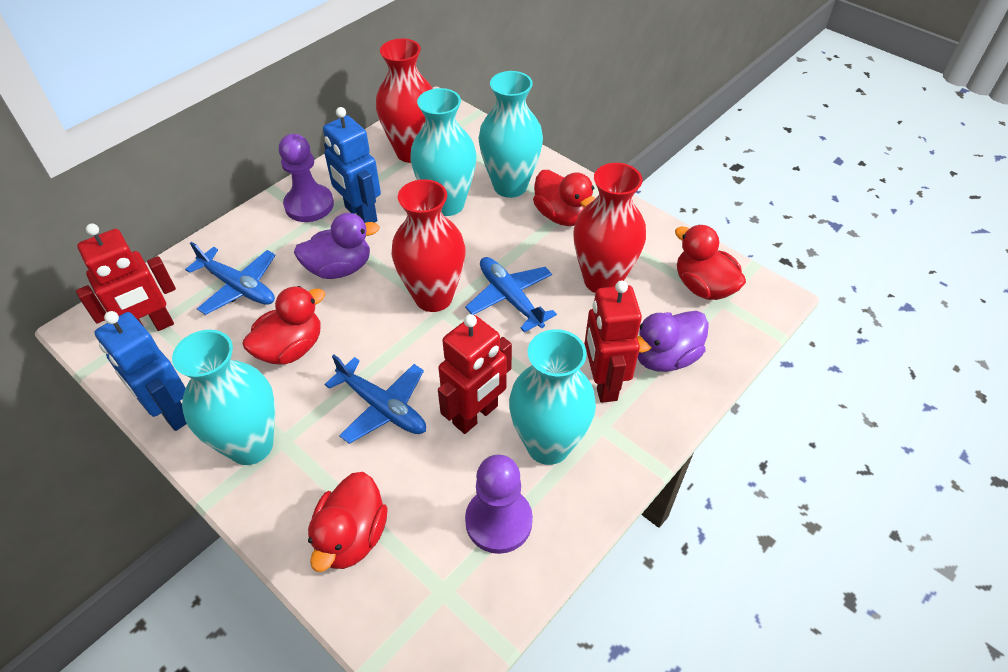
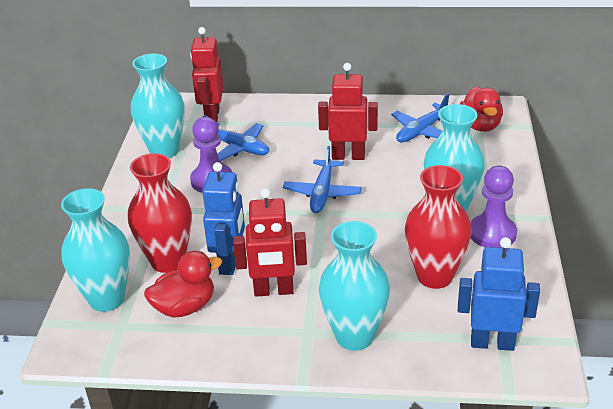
purple duck: 2 -> 0
red duck: 4 -> 2
red vase: 3 -> 2

